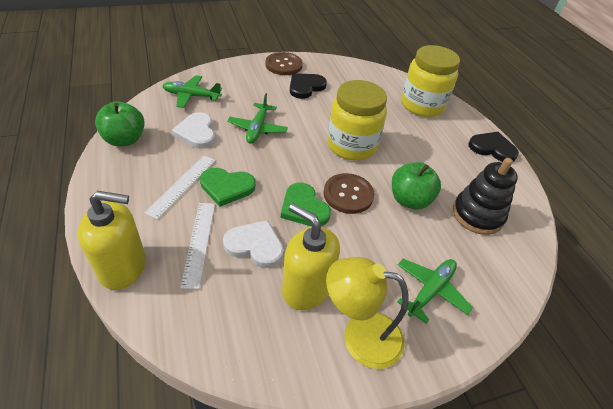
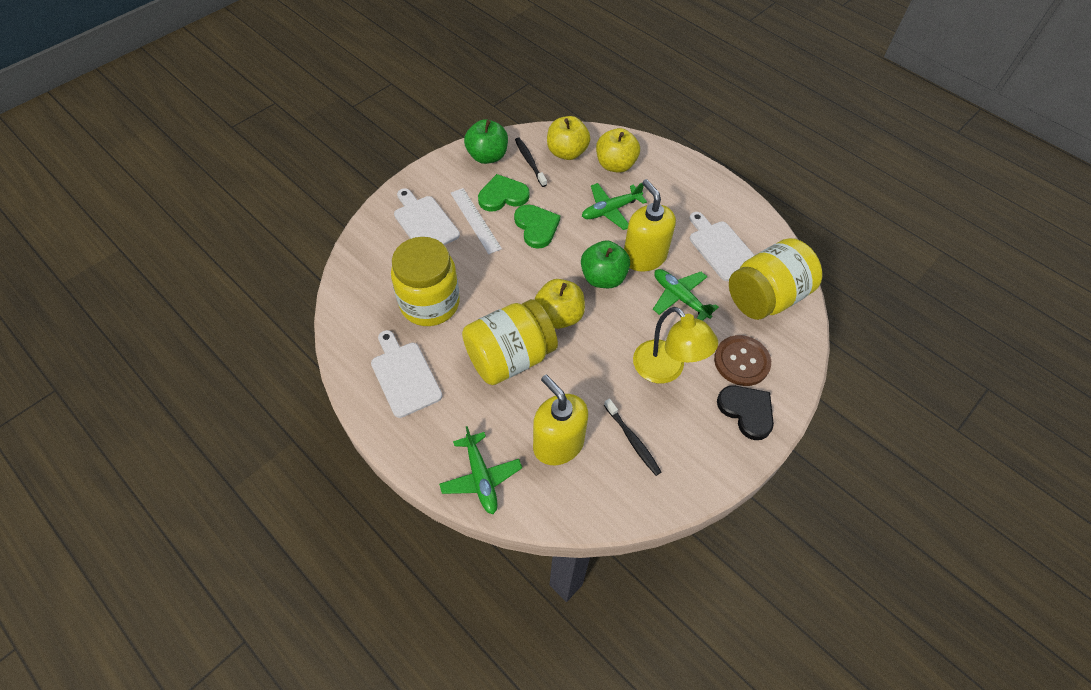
black heart: 2 -> 1
black stacking toy: 1 -> 0
black toothbrush: 0 -> 2
brown button: 2 -> 1
white cutting board: 0 -> 3
white heart: 2 -> 0
white ruler: 2 -> 1
yellow apple: 0 -> 3
yellow jar: 2 -> 3

